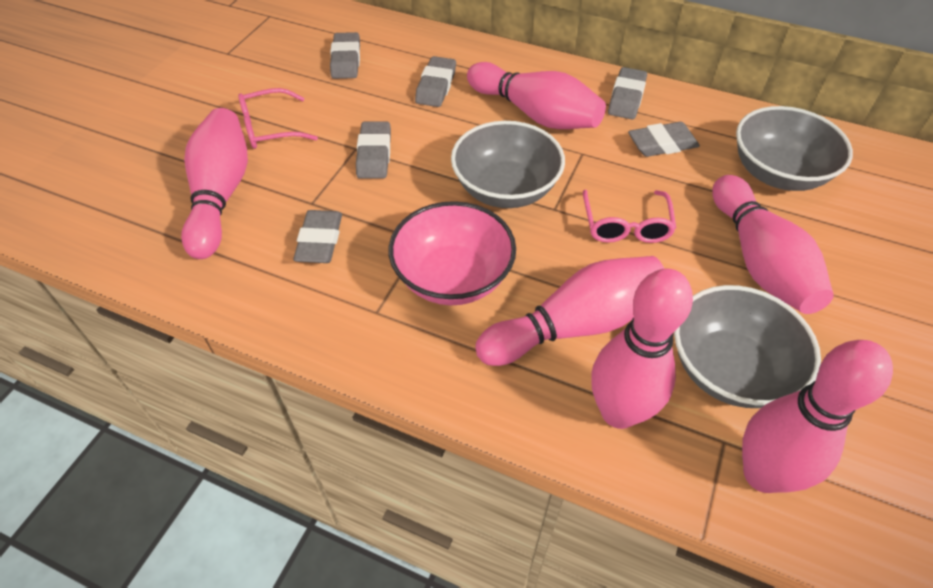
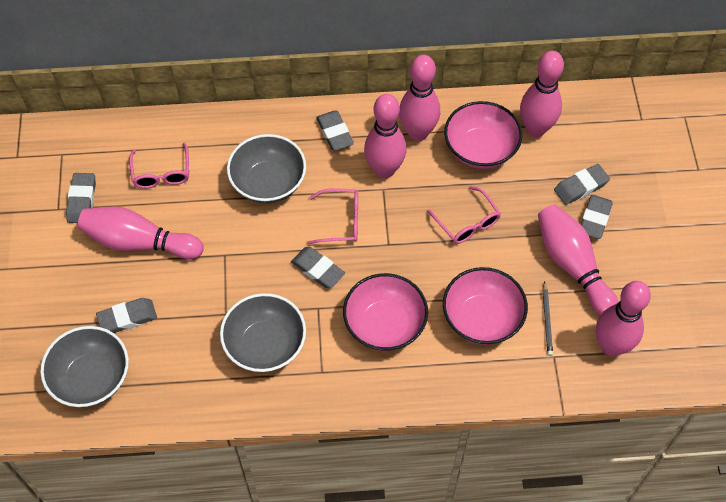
grey pencil: 0 -> 1
pink bowl: 1 -> 3
pink glasses: 2 -> 3

